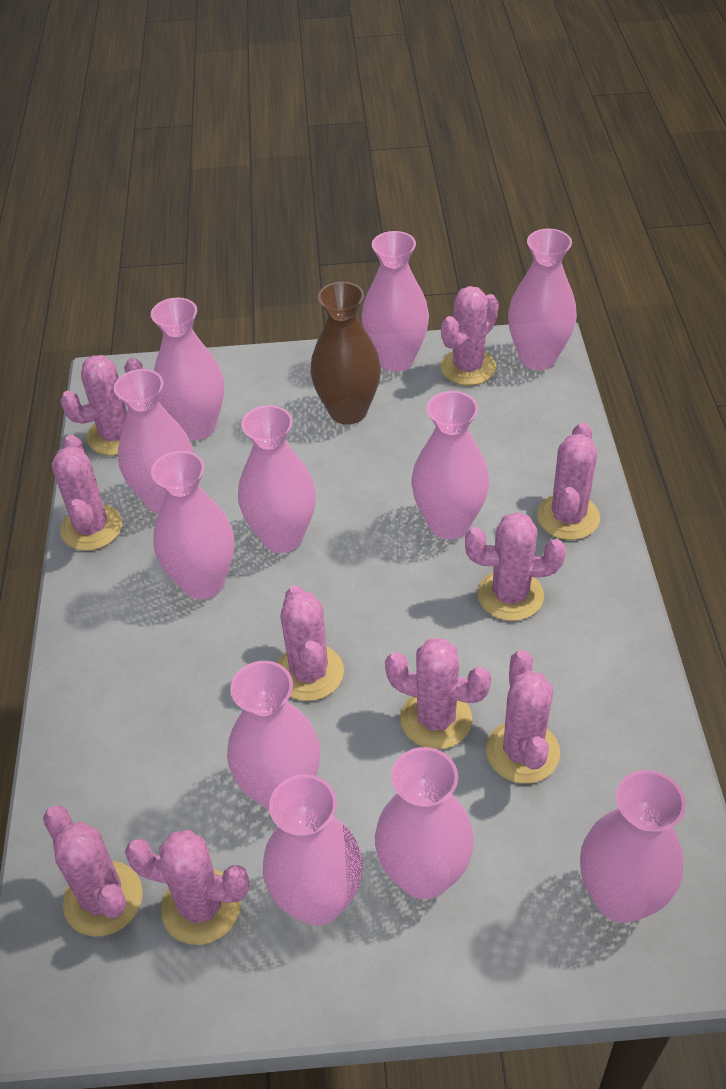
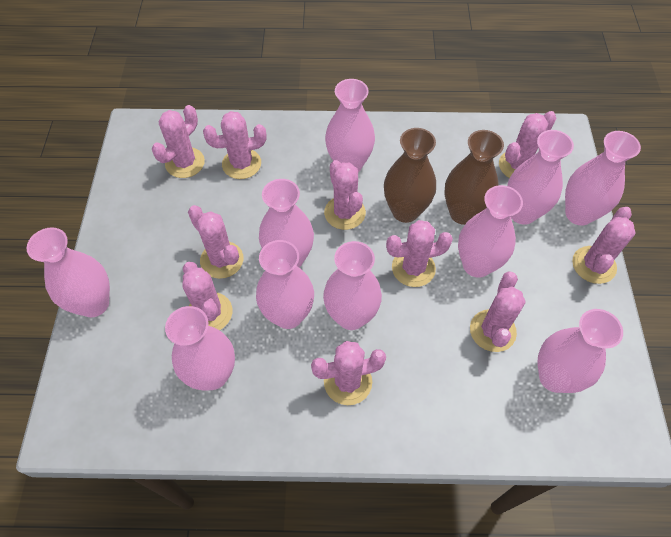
brown vase: 1 -> 2
pink vase: 11 -> 10

